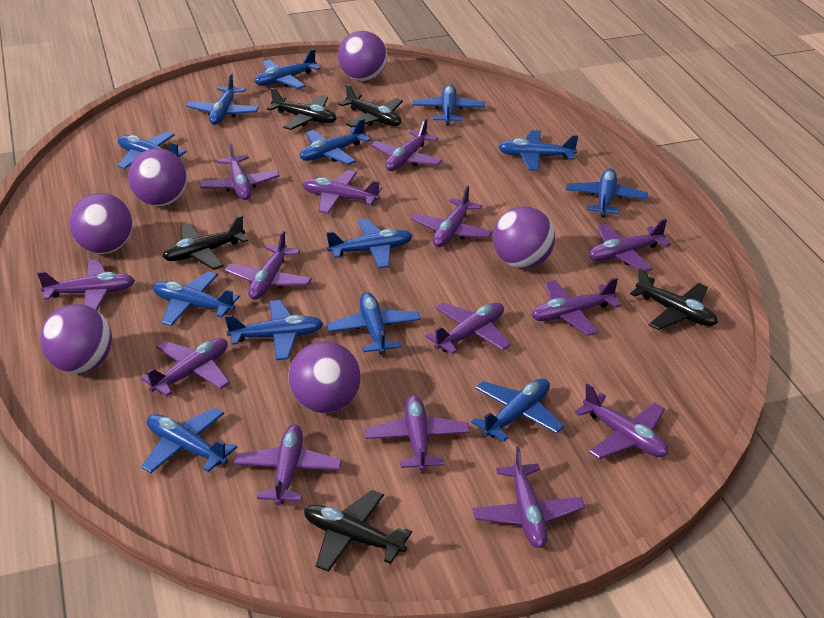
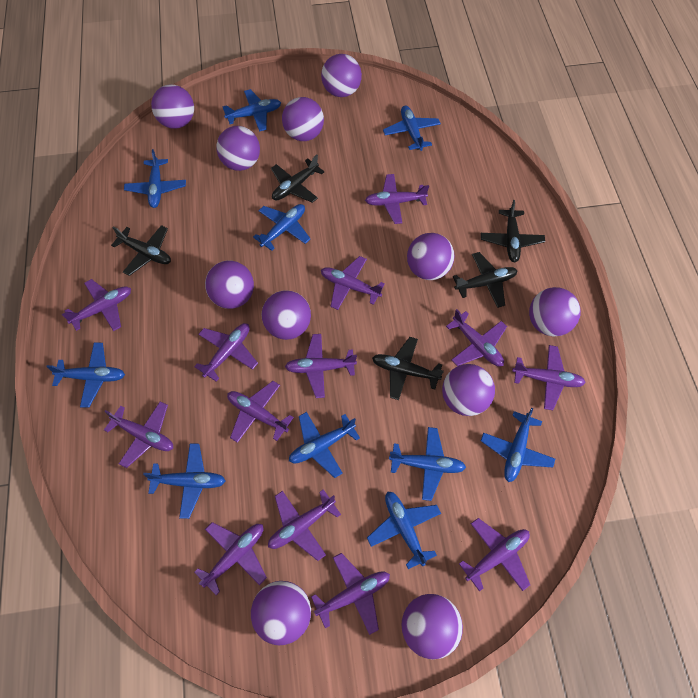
blue plane: 13 -> 10
purple ball: 6 -> 11
purple plane: 14 -> 13

